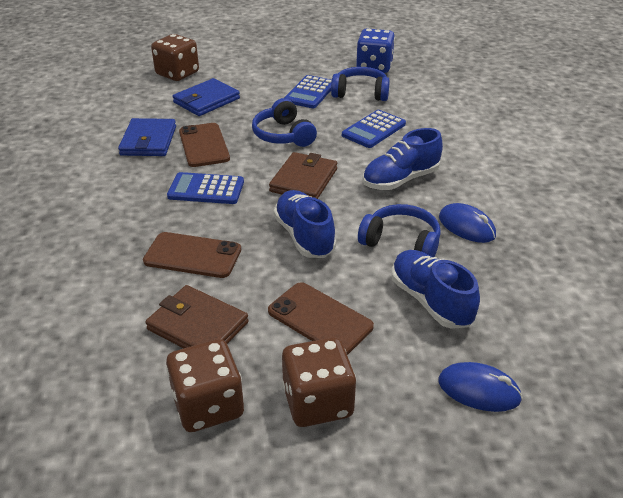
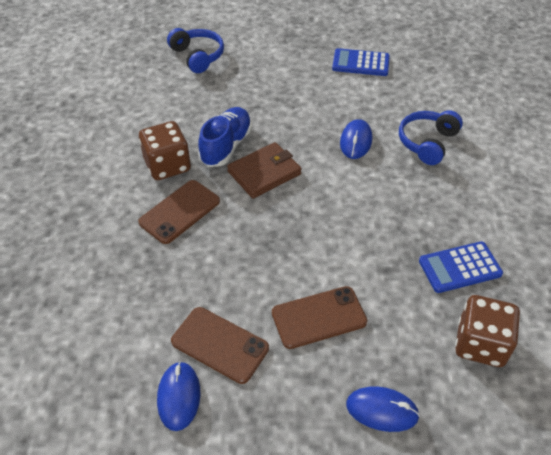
blue calculator: 3 -> 2
blue dice: 1 -> 0
blue headphones: 3 -> 2
blue mouse: 2 -> 3
blue shoe: 3 -> 1
blue wallet: 2 -> 0
brown dice: 3 -> 2
brown wallet: 2 -> 1

